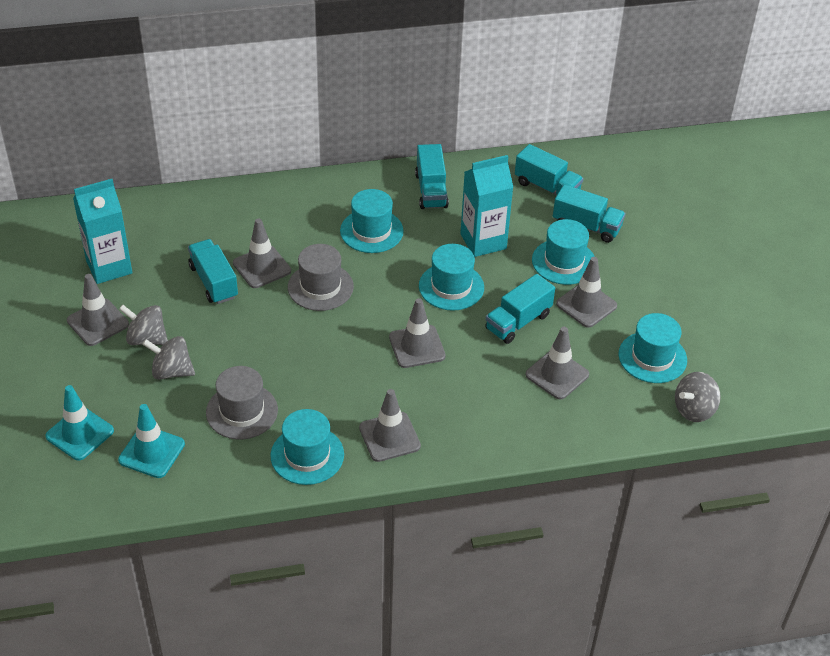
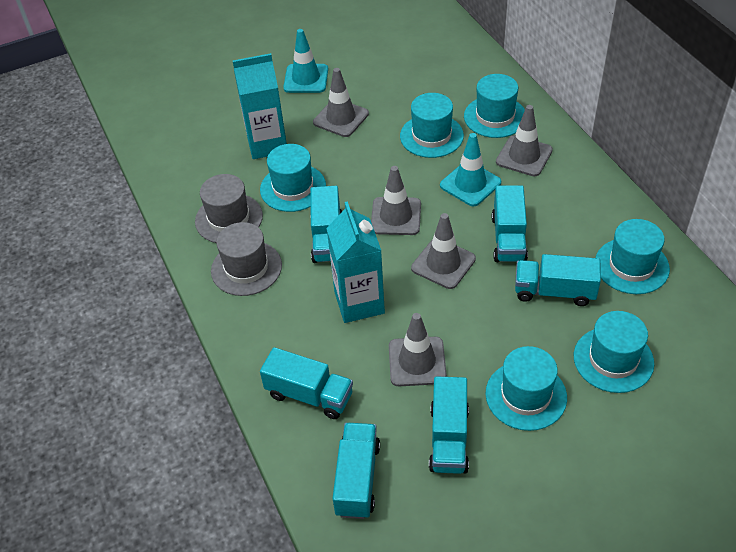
grey spinning top: 3 -> 0
grey traffic cone: 6 -> 5
turquoise hat: 5 -> 6
turquoise truck: 5 -> 6

